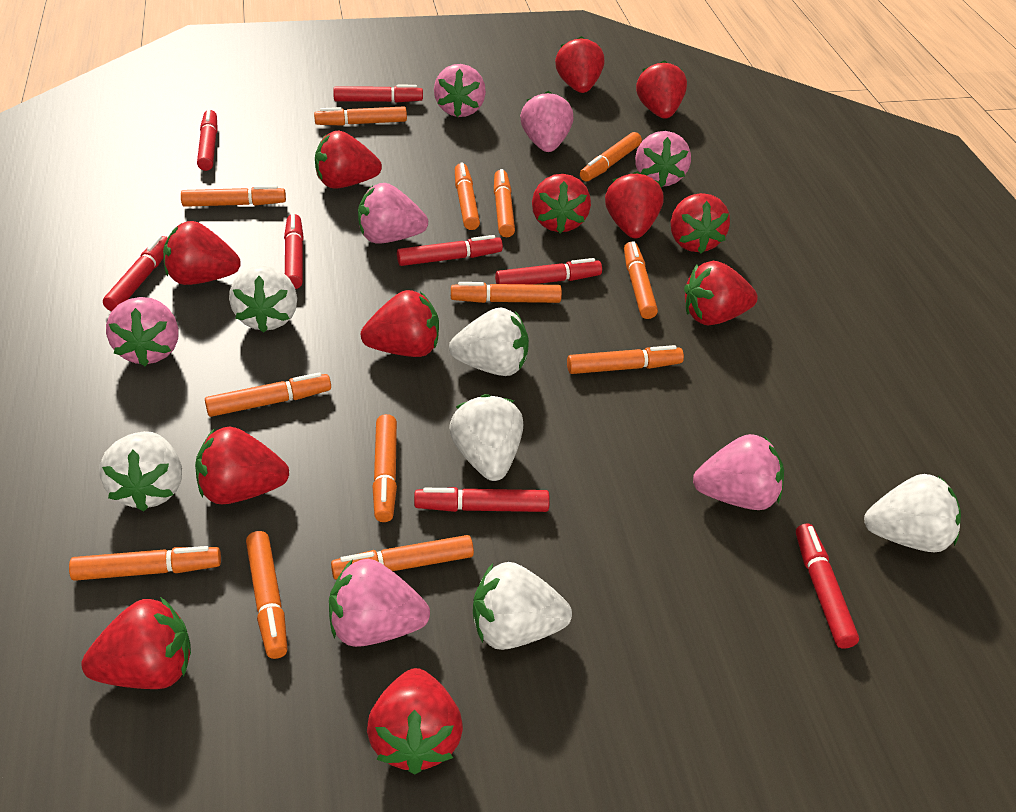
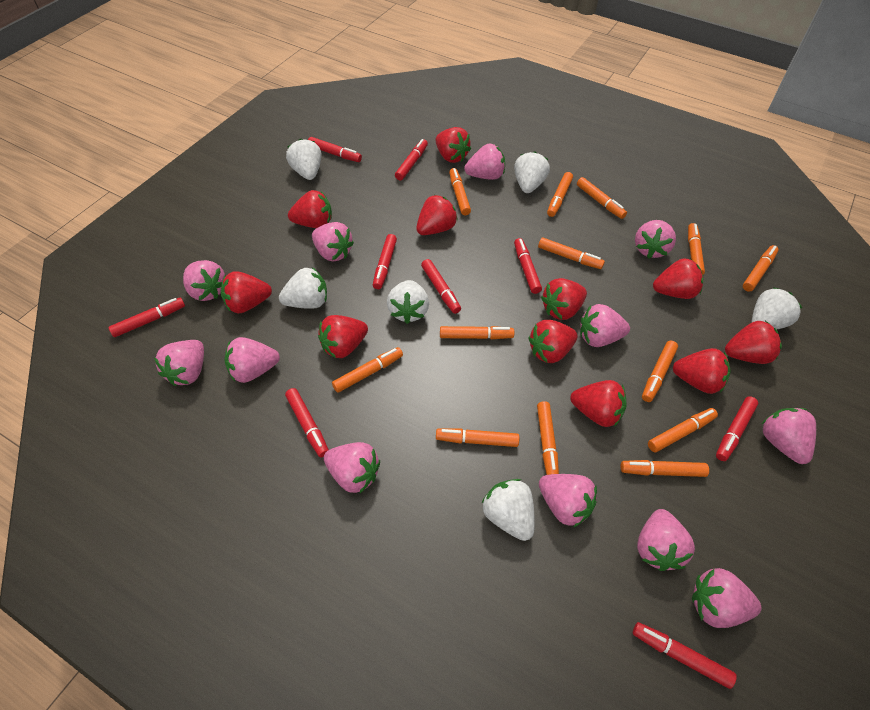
pink strawberry: 7 -> 12
red marker: 8 -> 9
red strawberry: 12 -> 11

